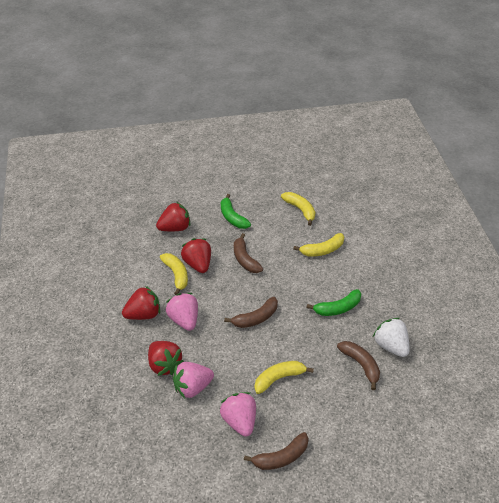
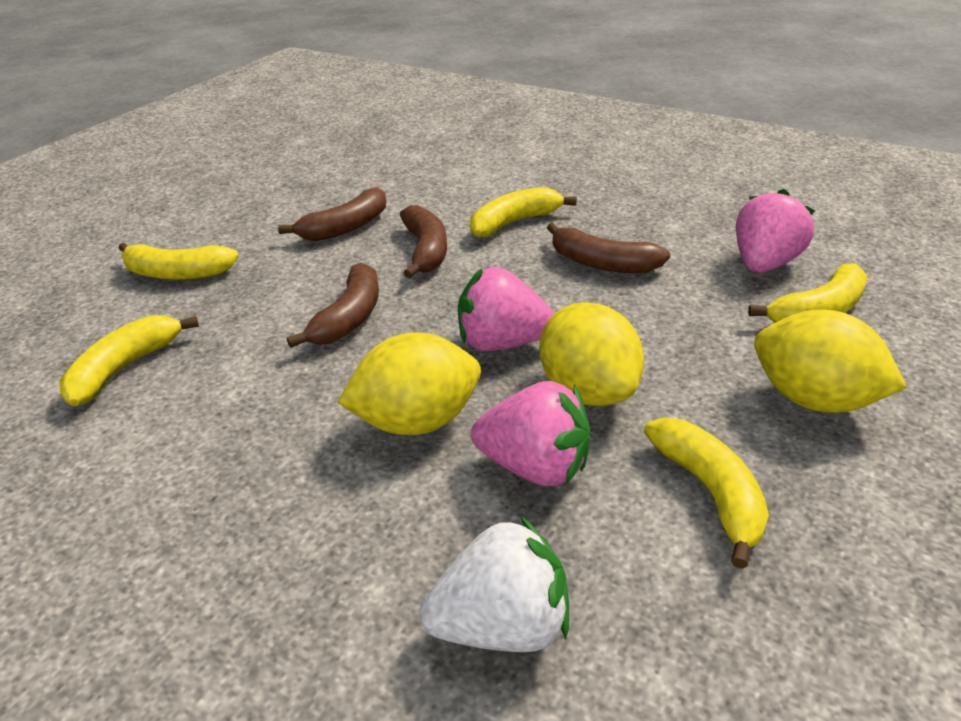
green banana: 2 -> 0
red strawberry: 4 -> 0
yellow banana: 4 -> 5
yellow lemon: 0 -> 3

